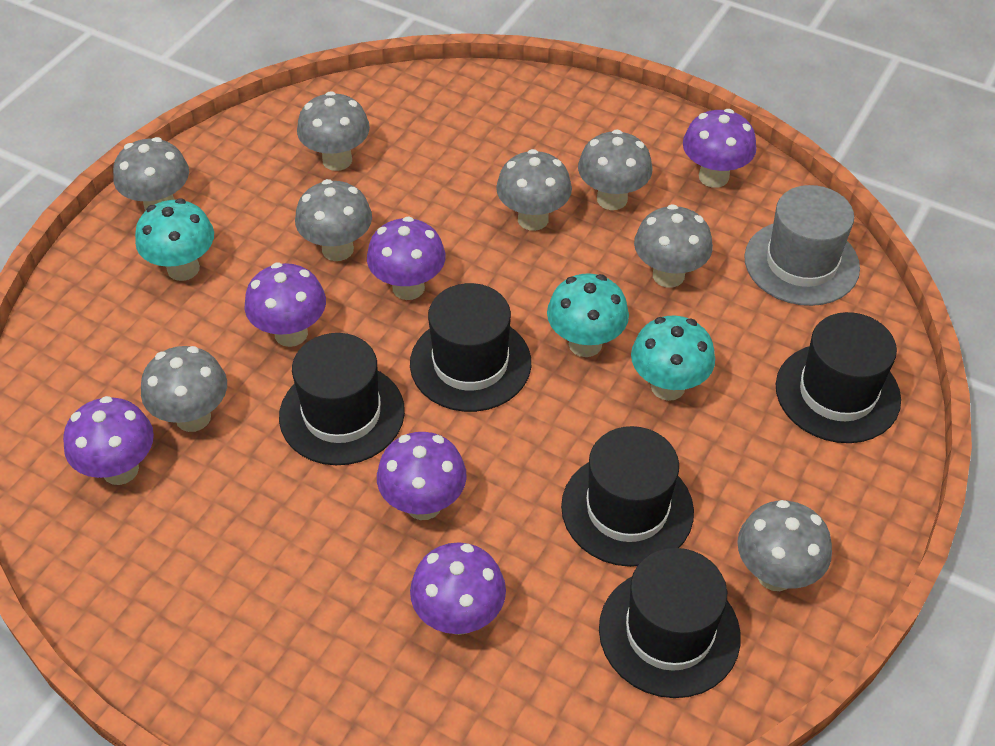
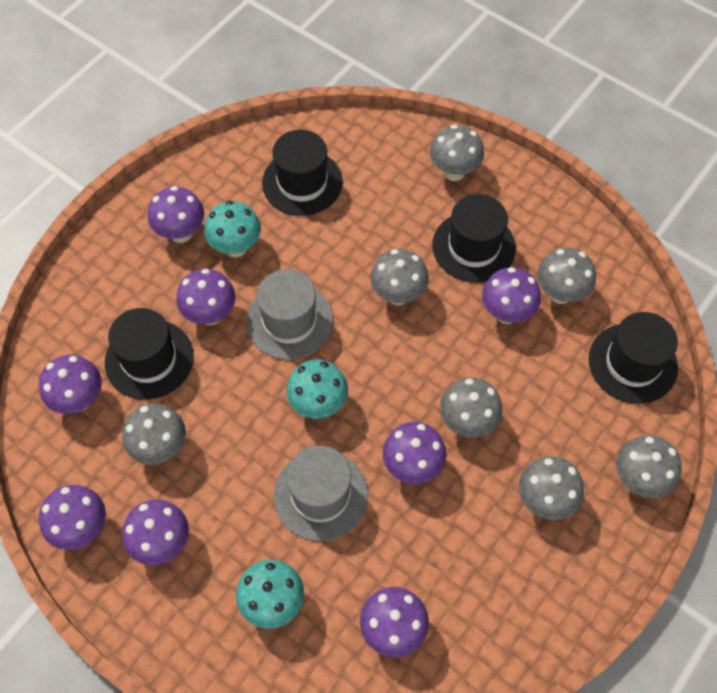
black hat: 5 -> 4
grey hat: 1 -> 2
grey mushroom: 8 -> 7
purple mushroom: 6 -> 8

